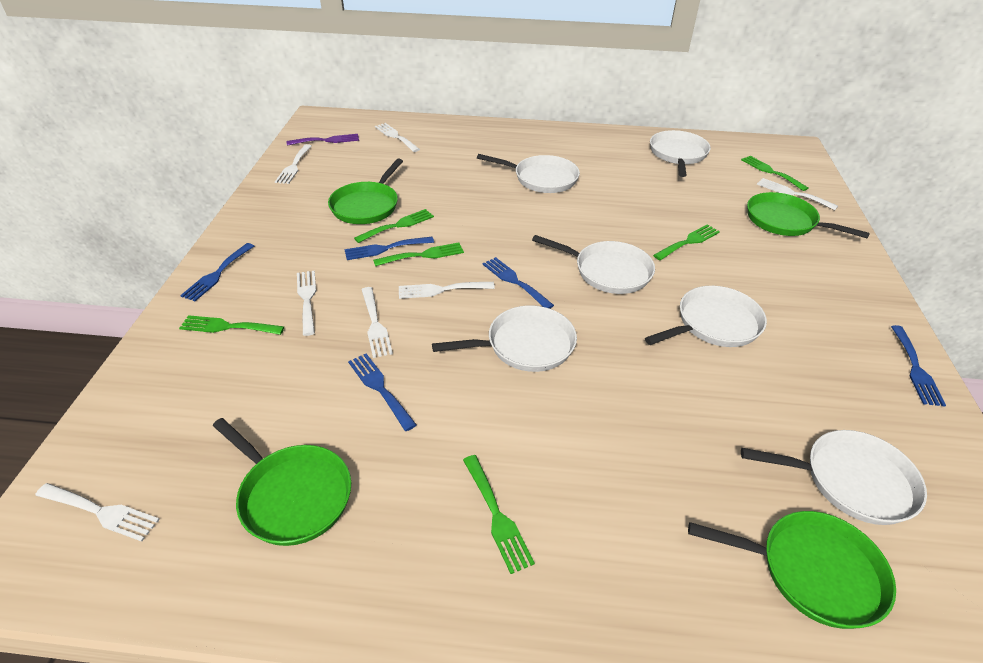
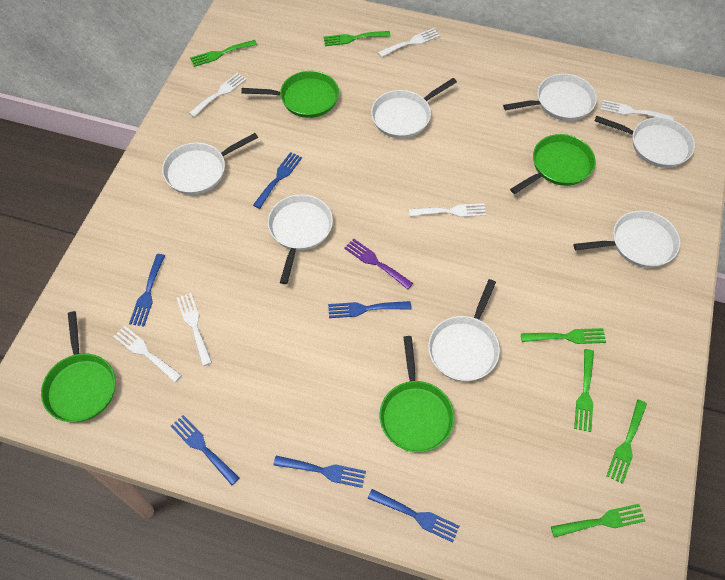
blue fork: 5 -> 6
white fork: 7 -> 6
white pan: 6 -> 7

